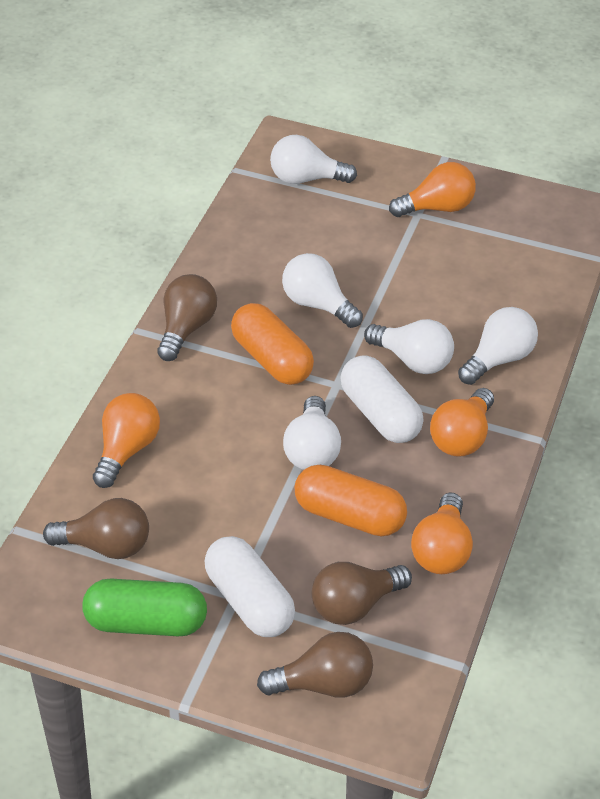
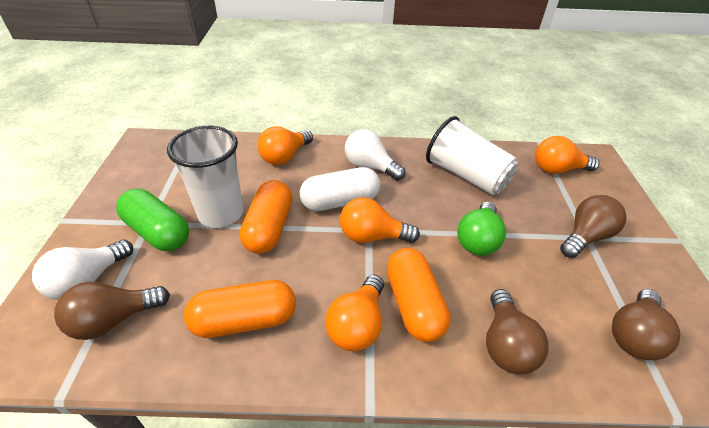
green light bulb: 0 -> 1
orange capsule: 2 -> 3
white capsule: 2 -> 1
white cup: 0 -> 2
white light bulb: 5 -> 2

